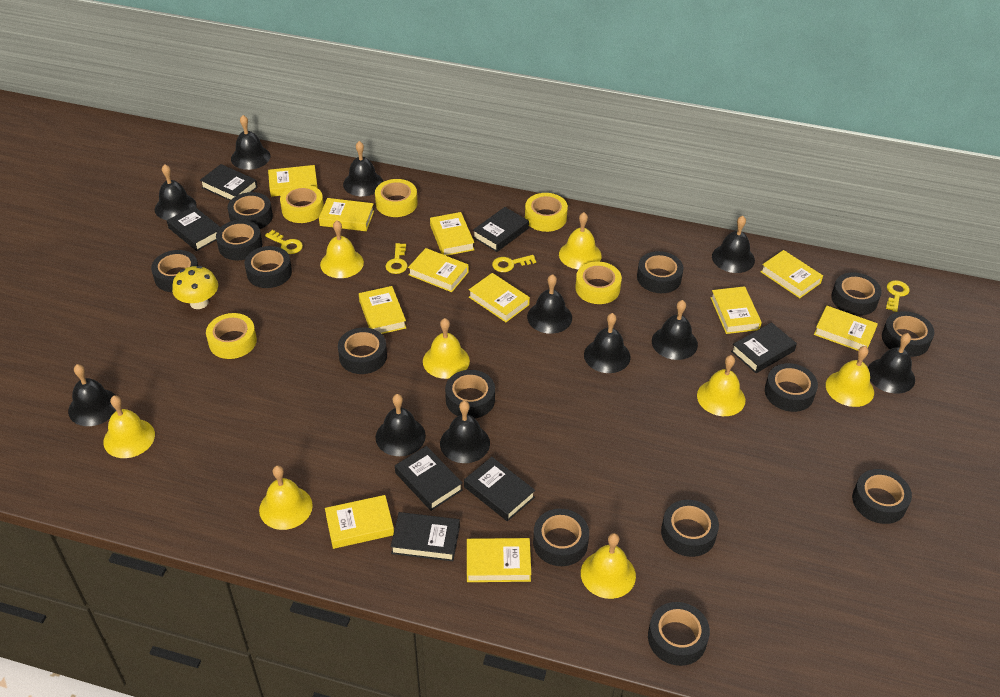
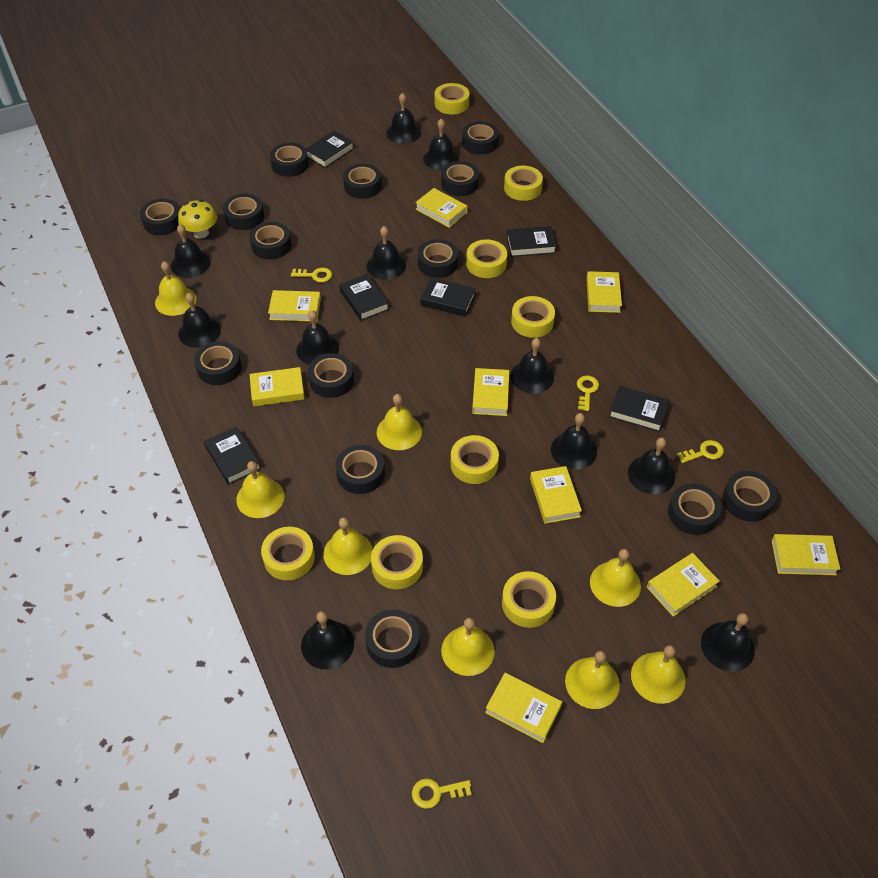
black book: 7 -> 6
yellow book: 11 -> 9
yellow tape: 5 -> 8

